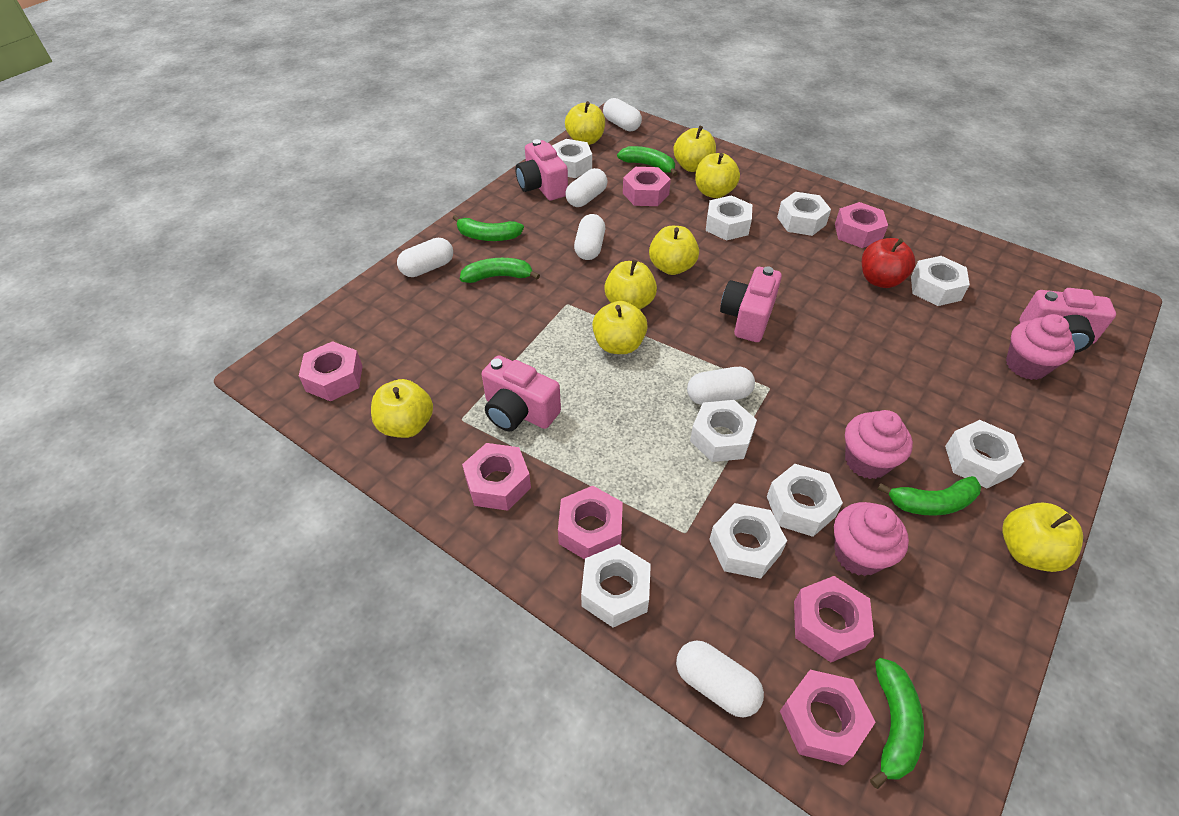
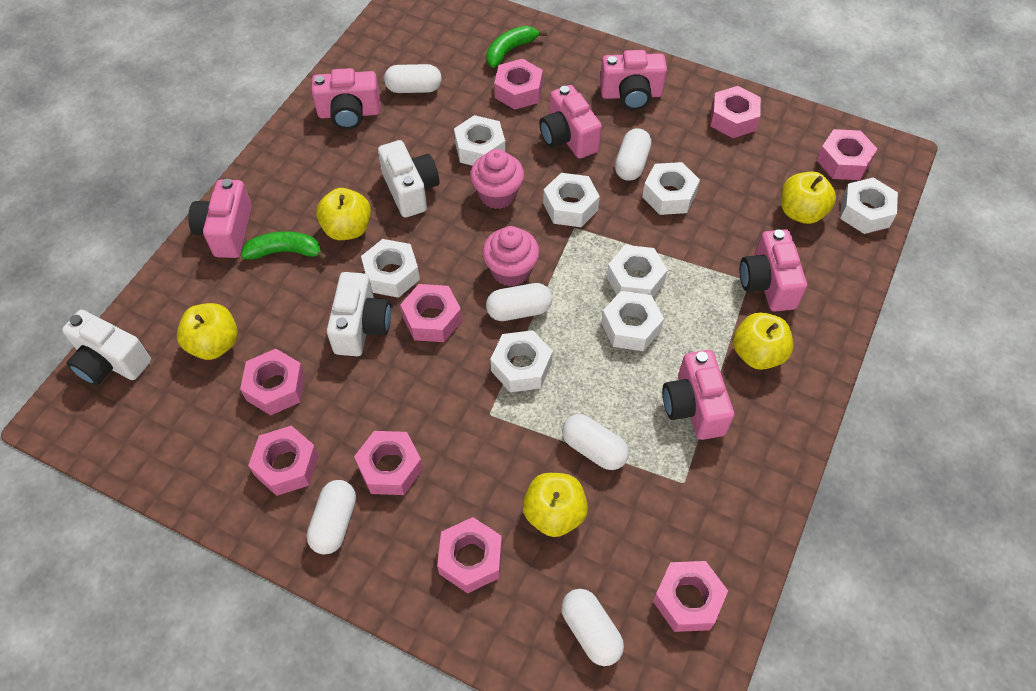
green banana: 5 -> 2
pink camera: 4 -> 6
pink cupcake: 3 -> 2
pink nut: 7 -> 9
red apple: 1 -> 0
white camera: 0 -> 3
white nut: 9 -> 8
yellow apple: 8 -> 5

